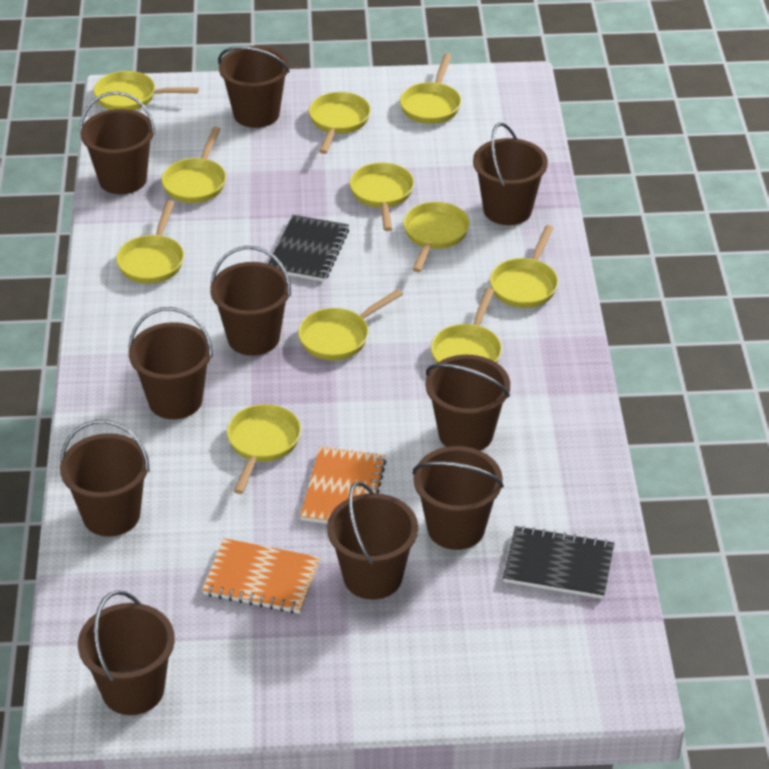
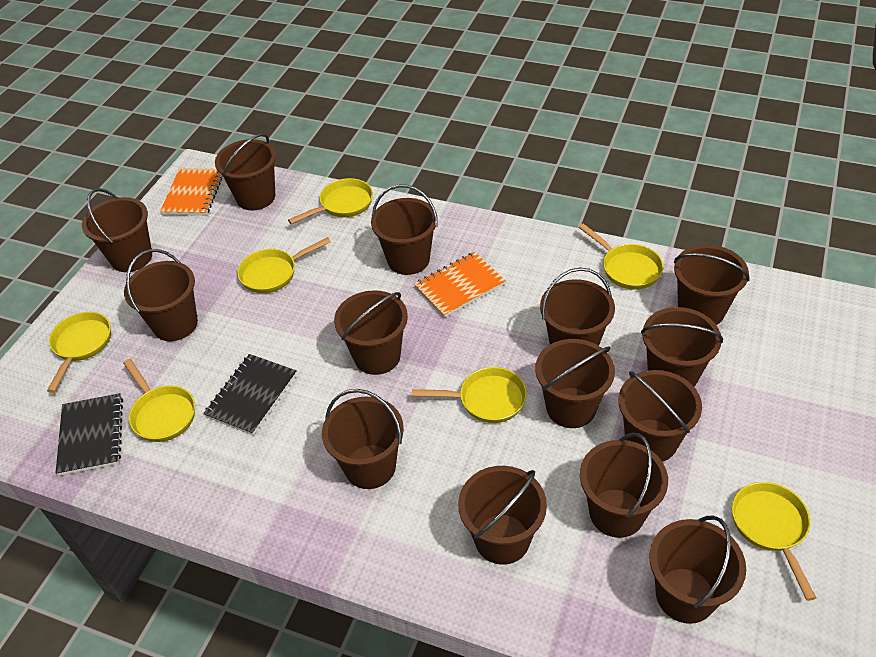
brown bucket: 10 -> 14
yellow pan: 11 -> 7

